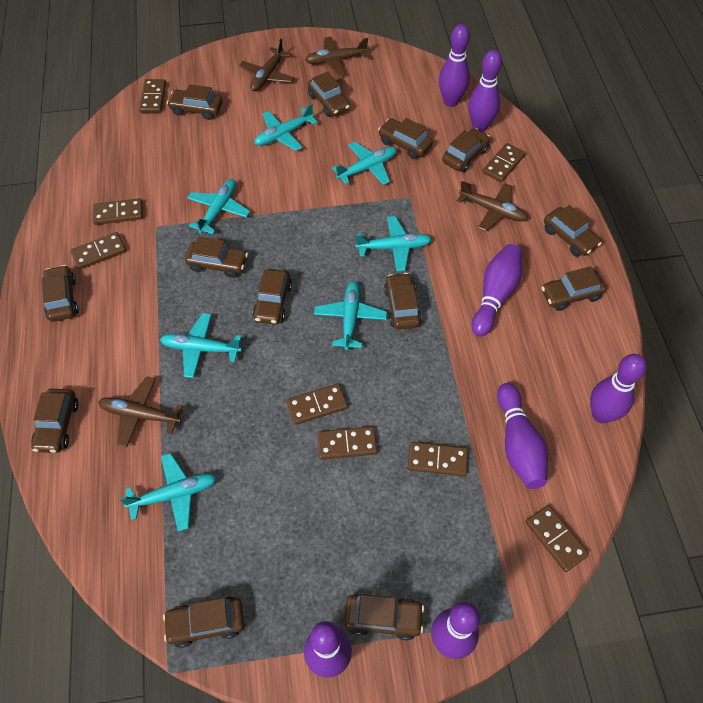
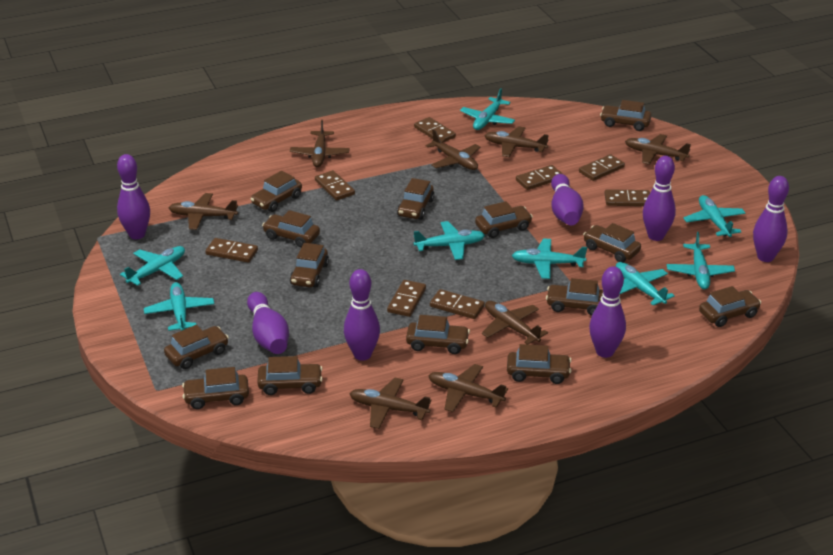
brown car: 13 -> 14
brown plane: 4 -> 8
turquoise plane: 7 -> 8

